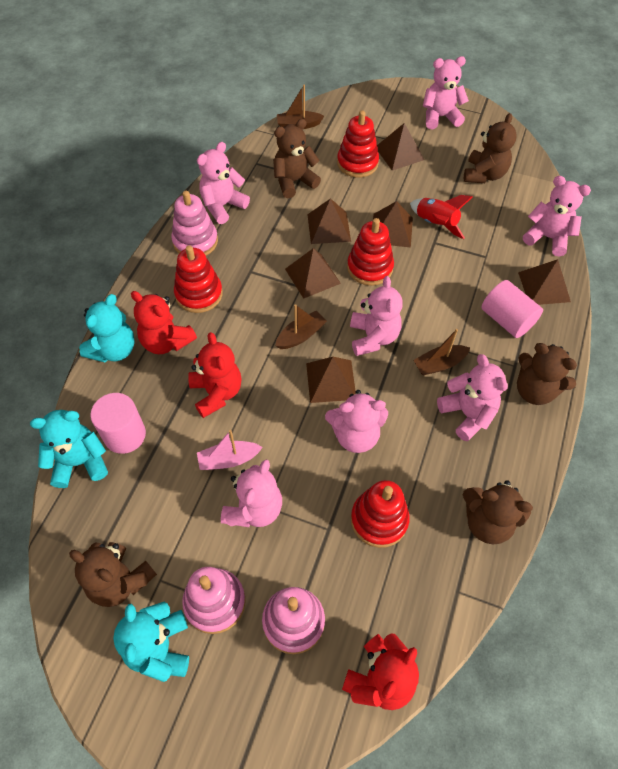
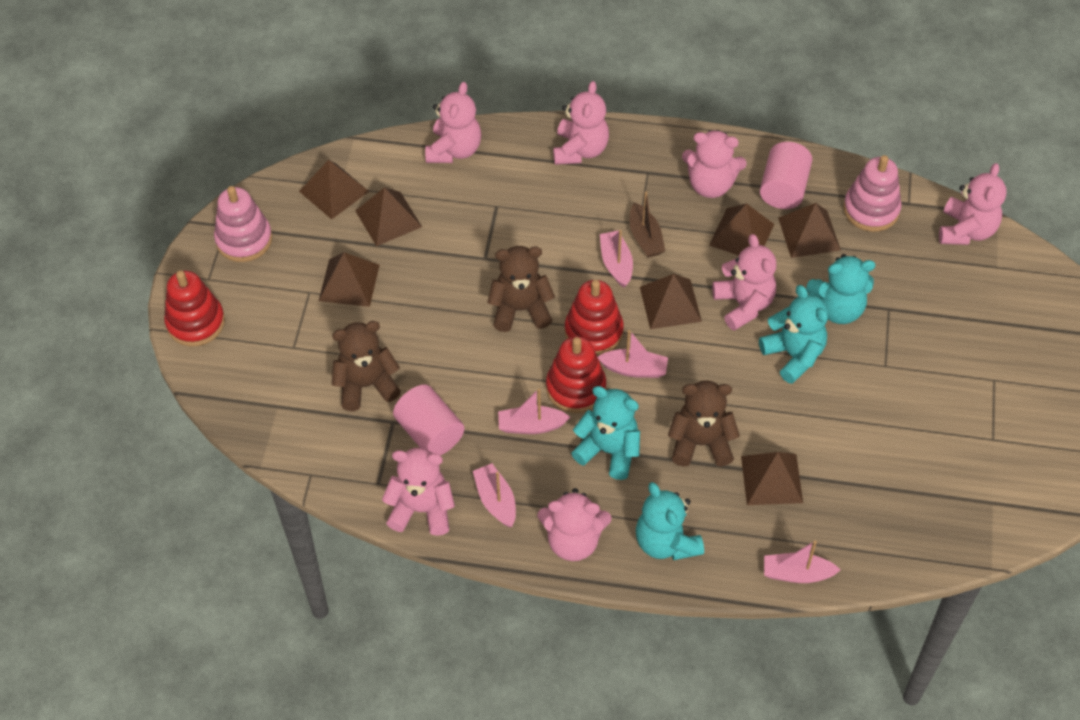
brown boat: 3 -> 1
brown pyramid: 6 -> 7
brown teddy bear: 5 -> 3
pink boat: 1 -> 5
pink stacking toy: 3 -> 2
red rocket: 1 -> 0
red stacking toy: 4 -> 3
red teddy bear: 3 -> 0
turquoise teddy bear: 3 -> 4

